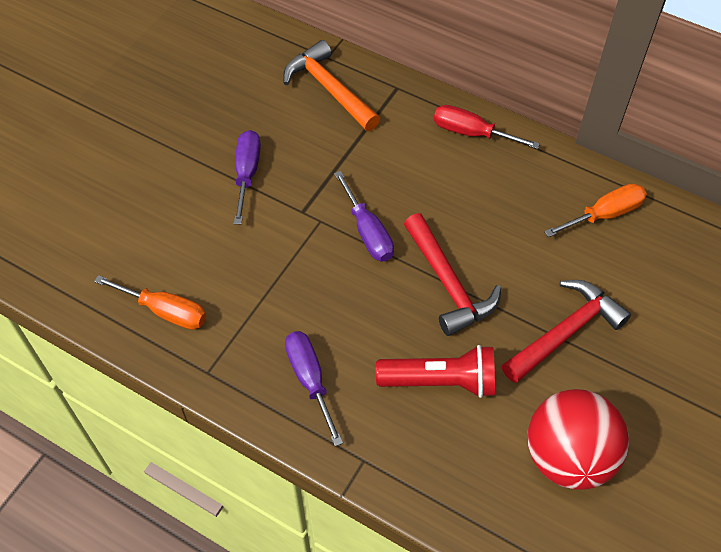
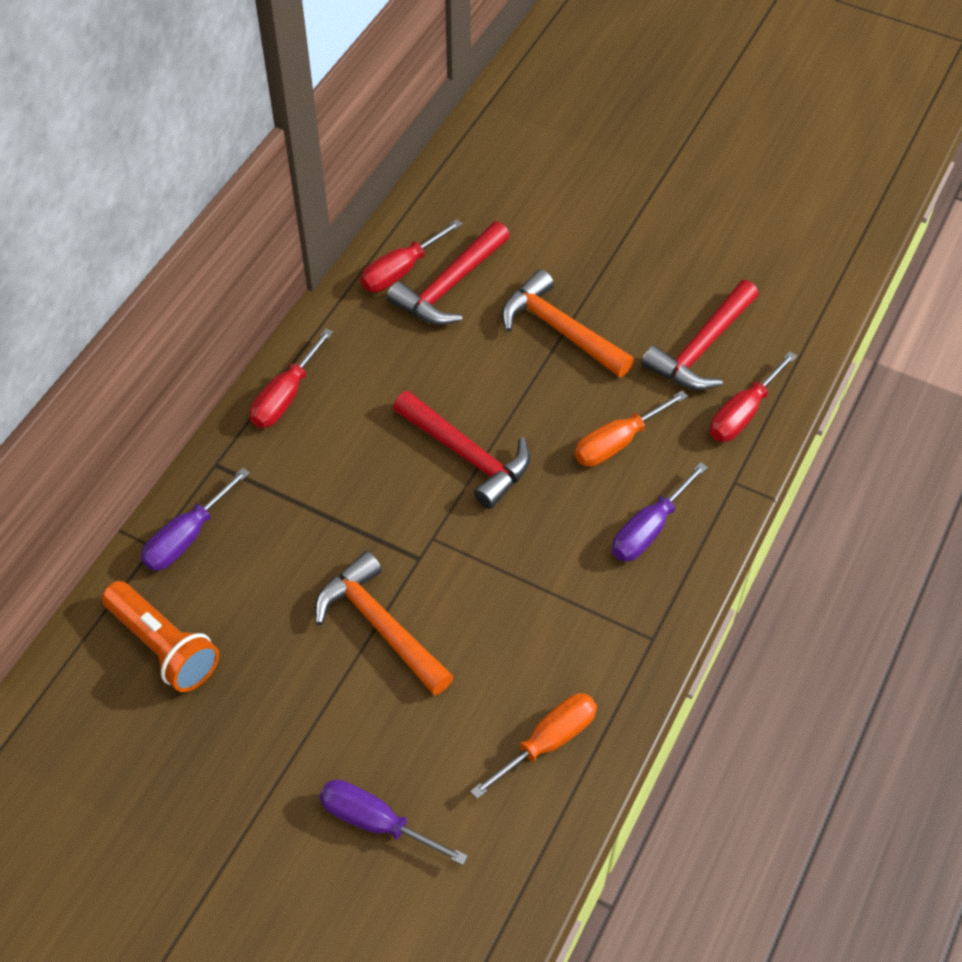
orange flashlight: 0 -> 1
orange hammer: 1 -> 2
red ball: 1 -> 0
red flashlight: 1 -> 0
red hammer: 2 -> 3
red screwdriver: 1 -> 3

